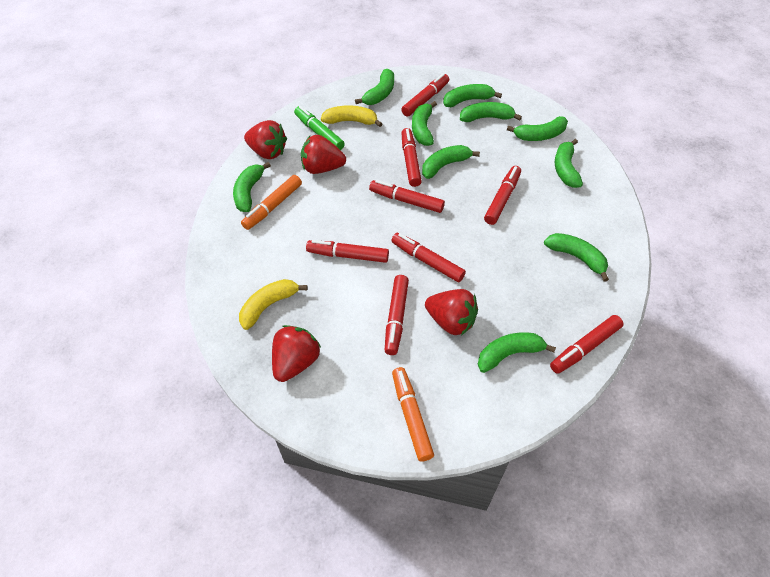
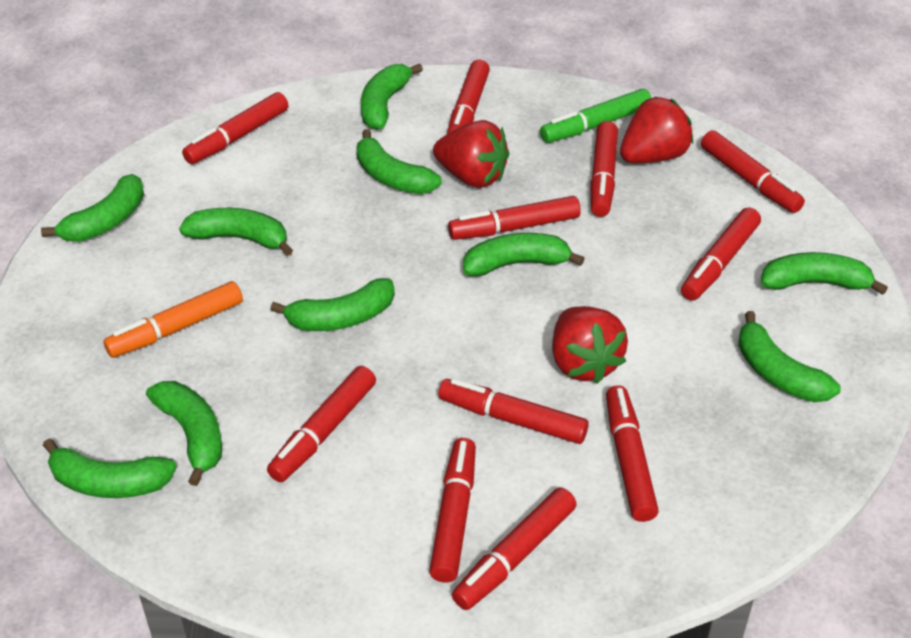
orange marker: 2 -> 1
red marker: 8 -> 11
red strawberry: 4 -> 3
yellow banana: 2 -> 0

